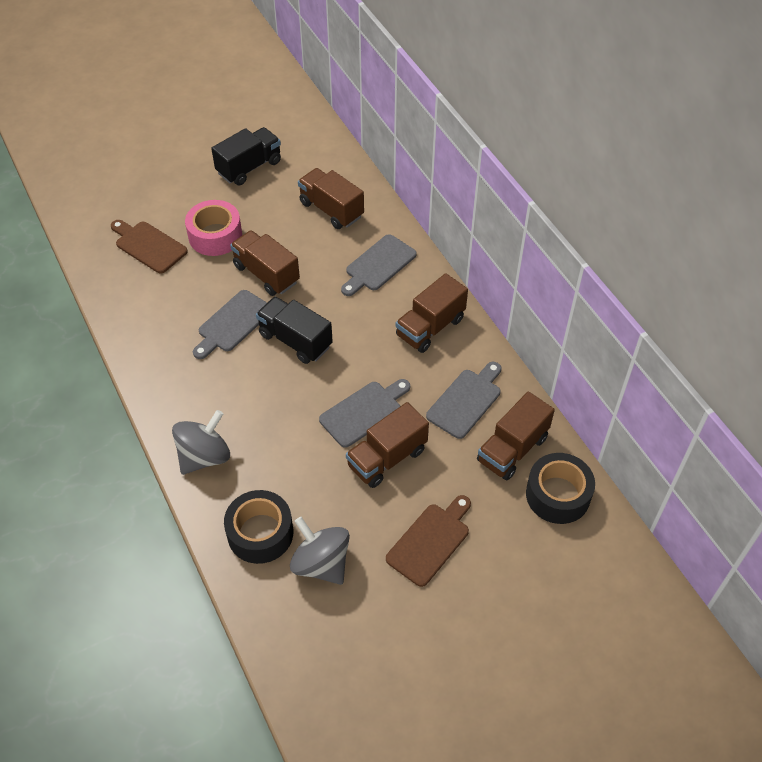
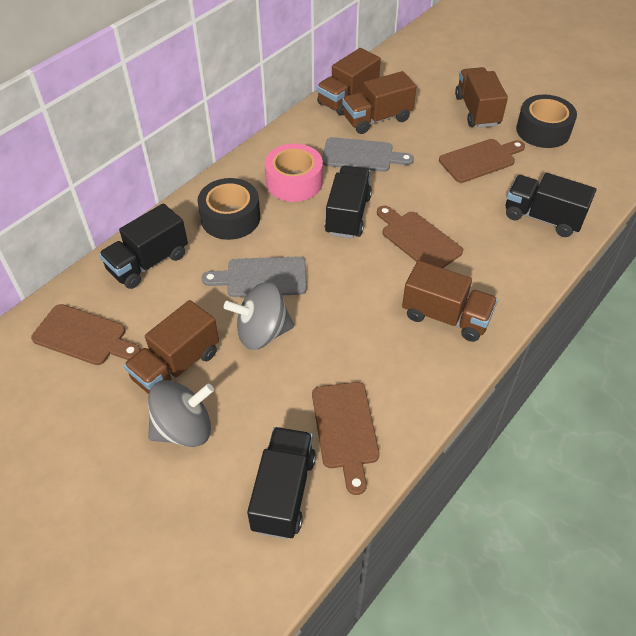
black truck: 2 -> 4
brown cutting board: 2 -> 4
grey cutting board: 4 -> 2

